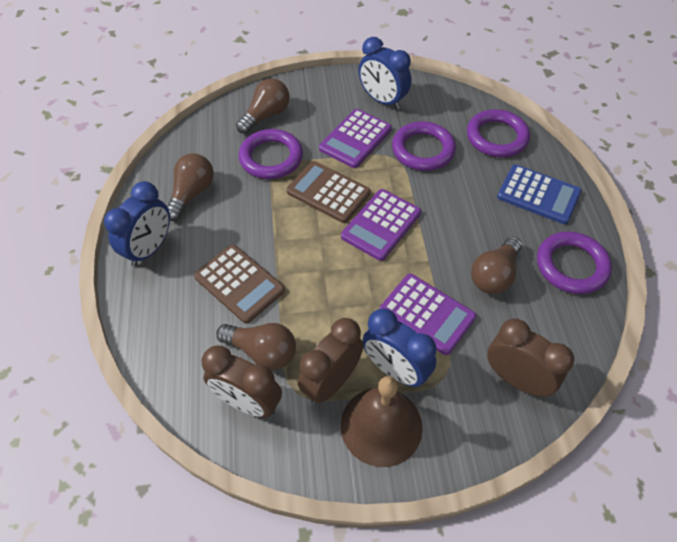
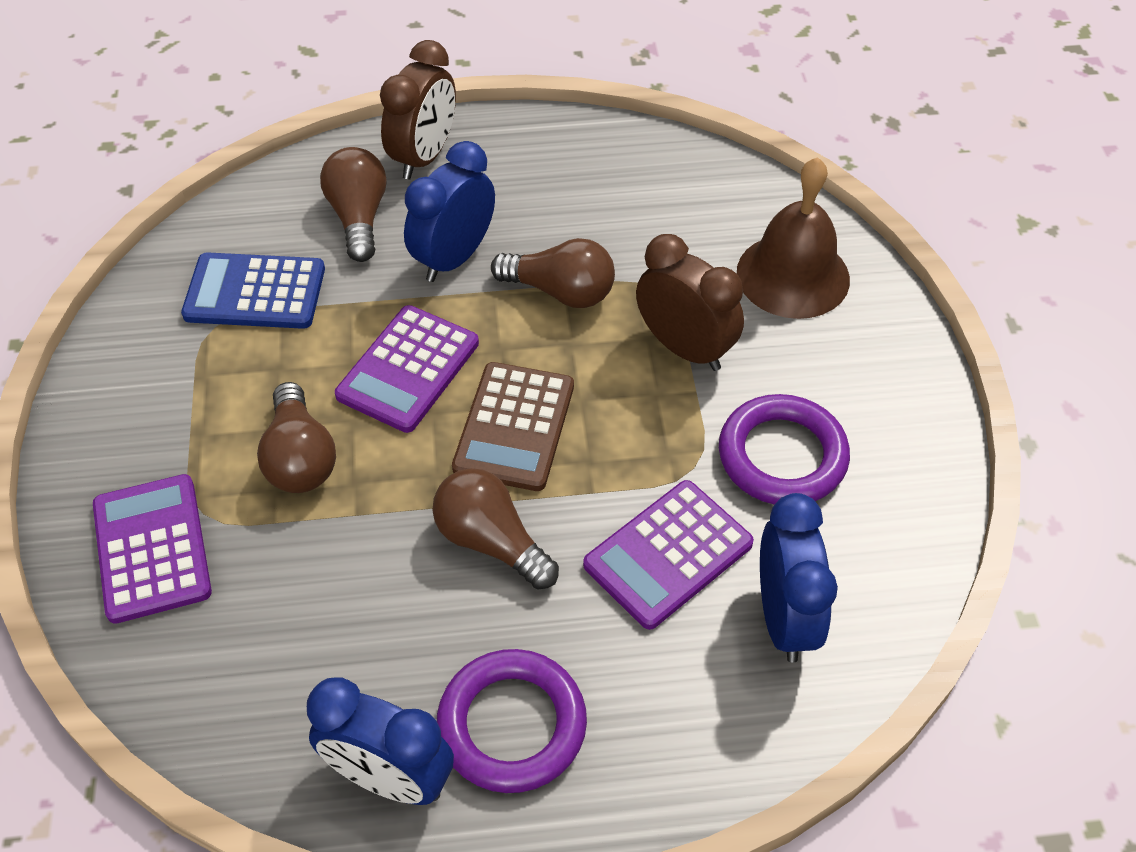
brown calculator: 2 -> 1
brown clock: 3 -> 2
purple ring: 4 -> 2

